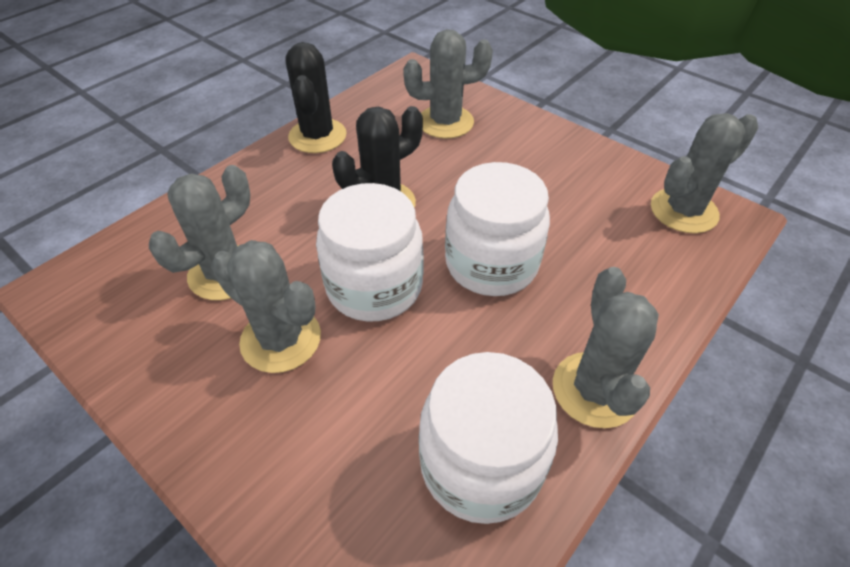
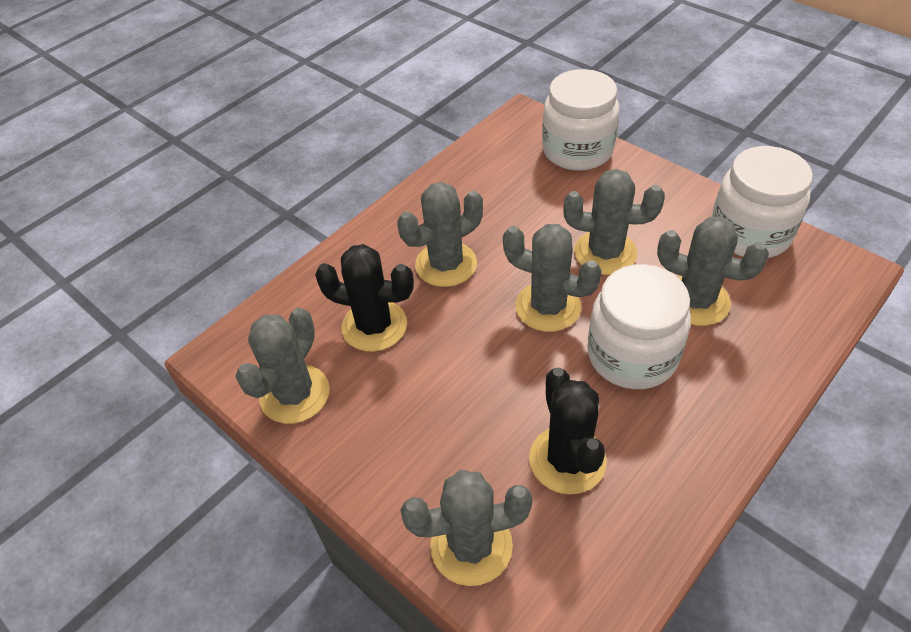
grey cactus: 5 -> 6

